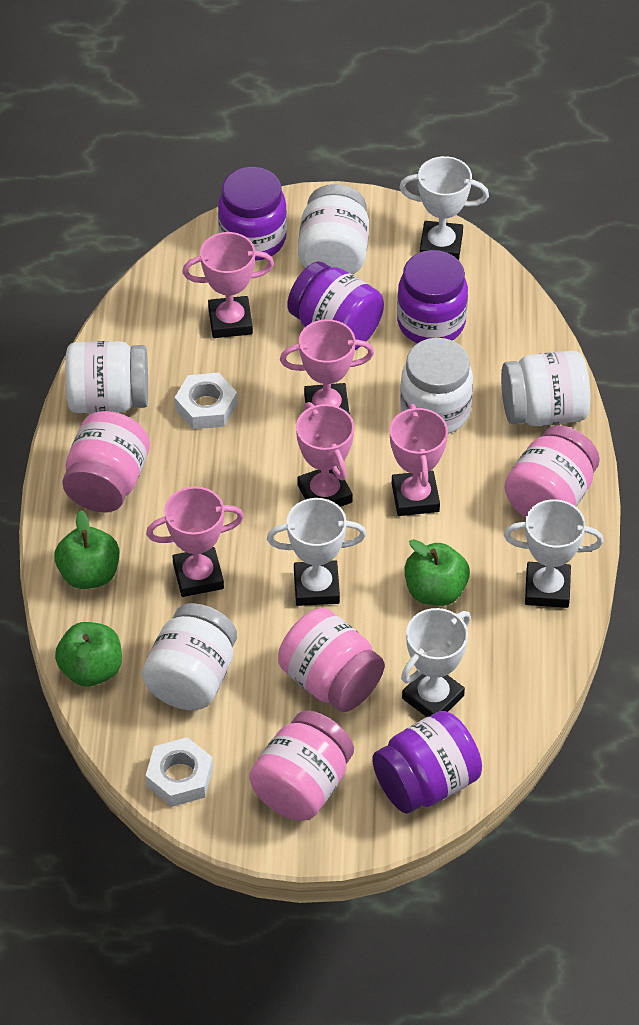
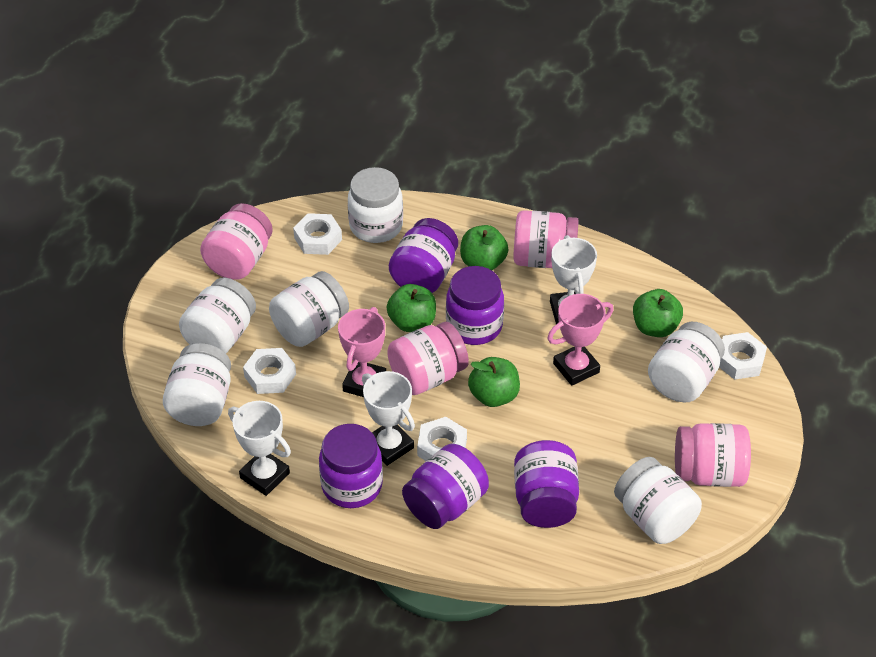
green apple: 3 -> 4
pink trophy: 5 -> 2
purple jar: 4 -> 5
white jar: 5 -> 6
white nut: 2 -> 4
white trophy: 4 -> 3

